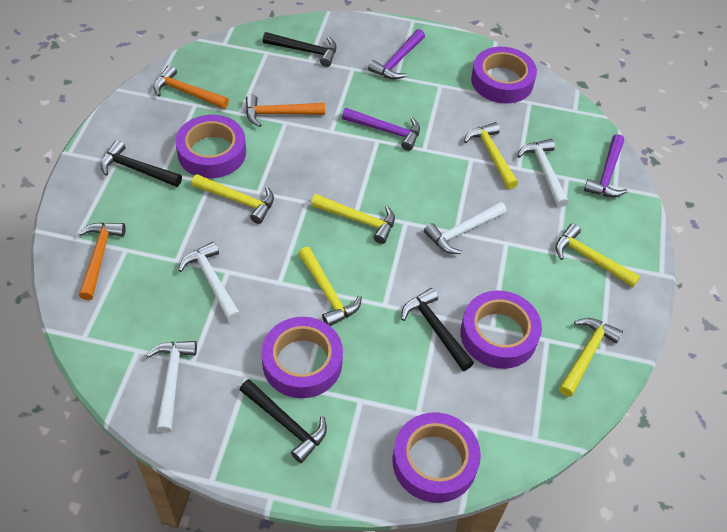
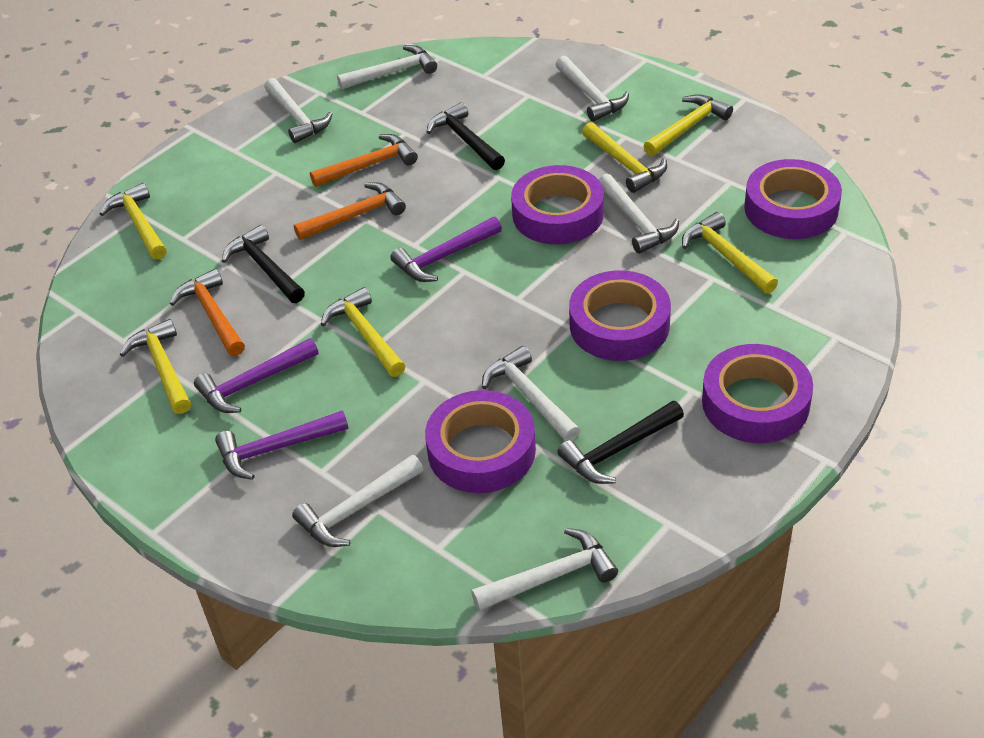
black hammer: 4 -> 3
white hammer: 4 -> 7

